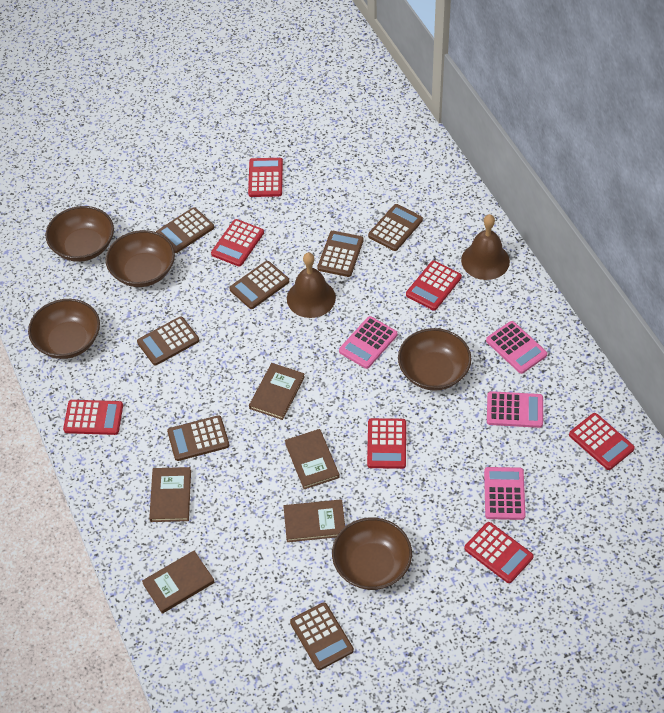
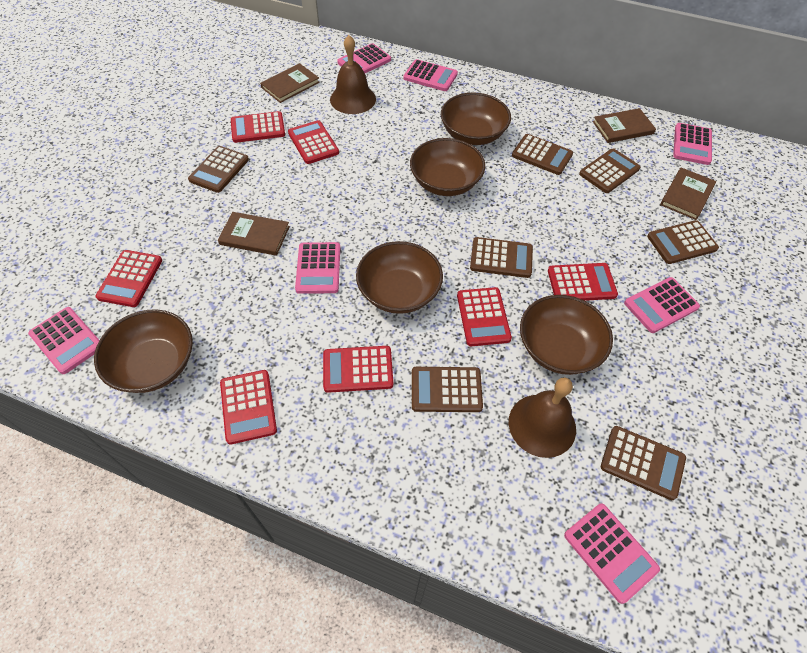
brown book: 5 -> 4
pink calculator: 4 -> 7

